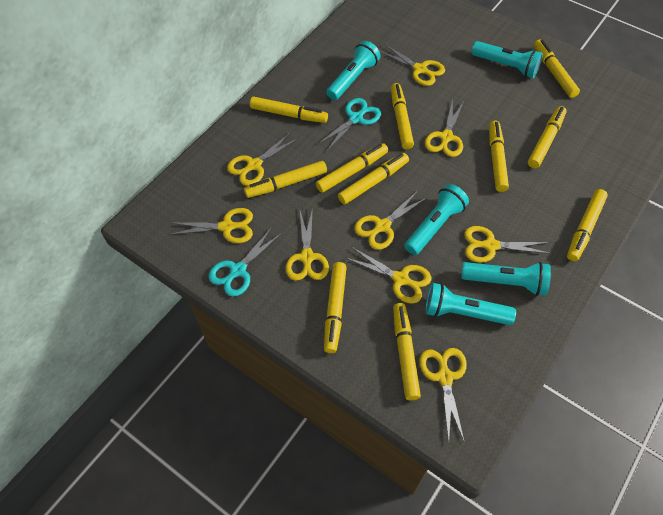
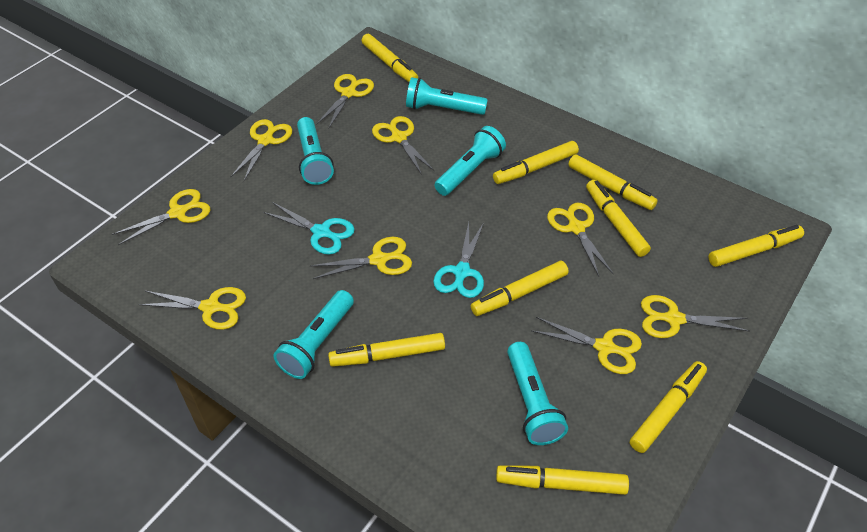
yellow marker: 11 -> 9

